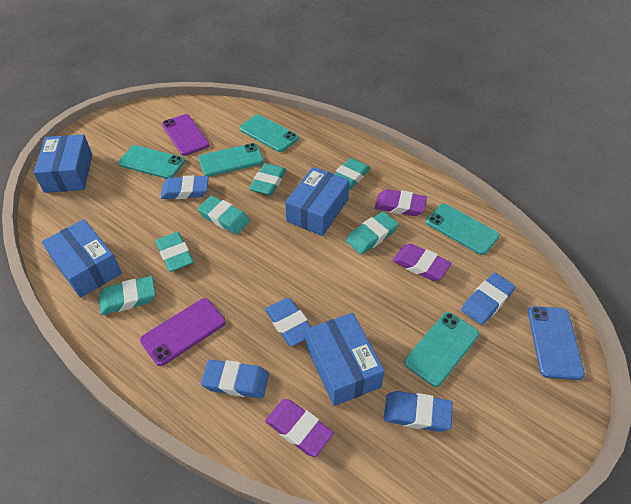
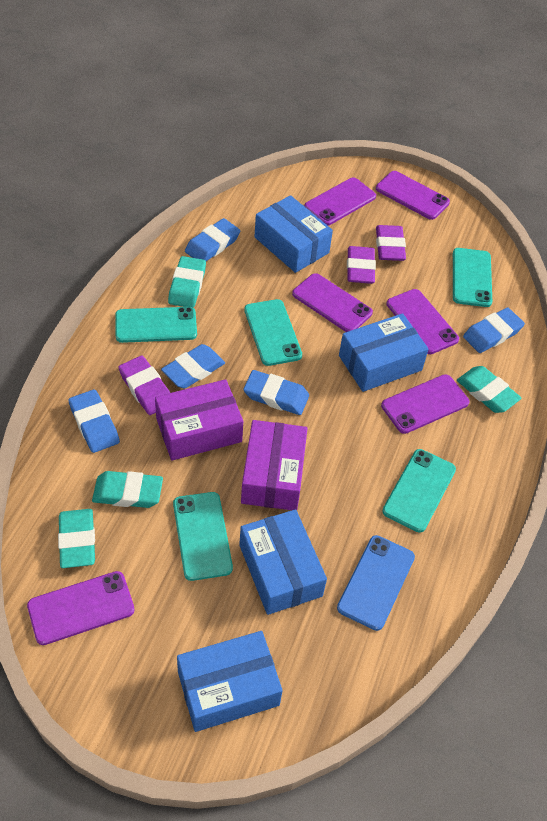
purple box: 0 -> 2
purple phone: 2 -> 6
turquoise eraser: 6 -> 4

